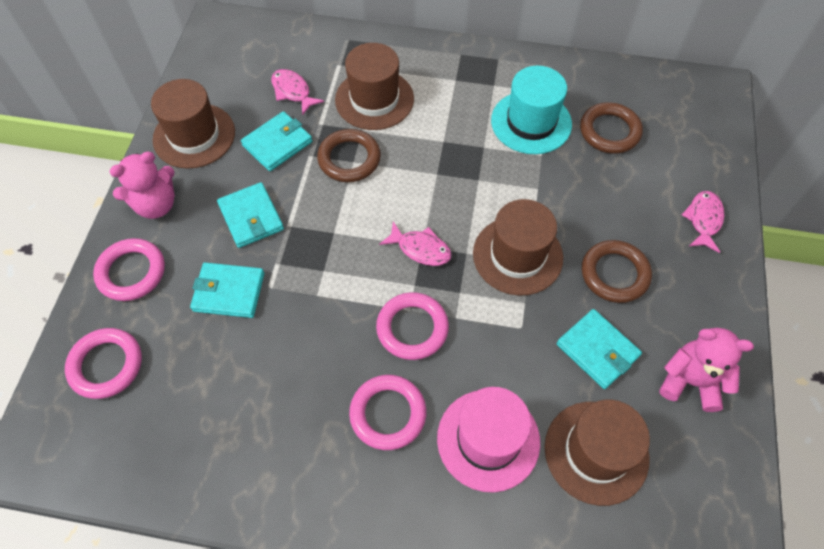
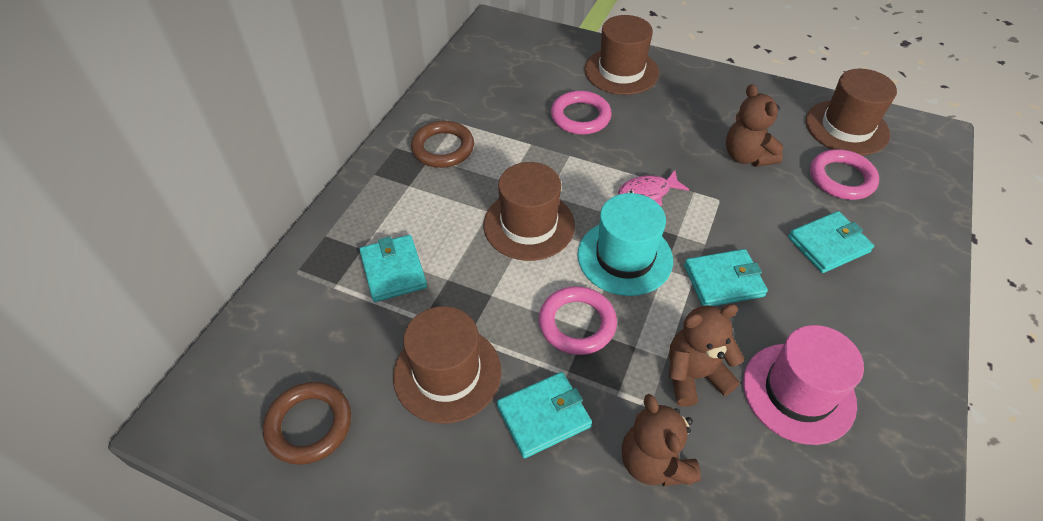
brown ring: 3 -> 2
brown teddy bear: 0 -> 3
pink fish: 3 -> 1
pink ring: 4 -> 3
pink teddy bear: 2 -> 0

